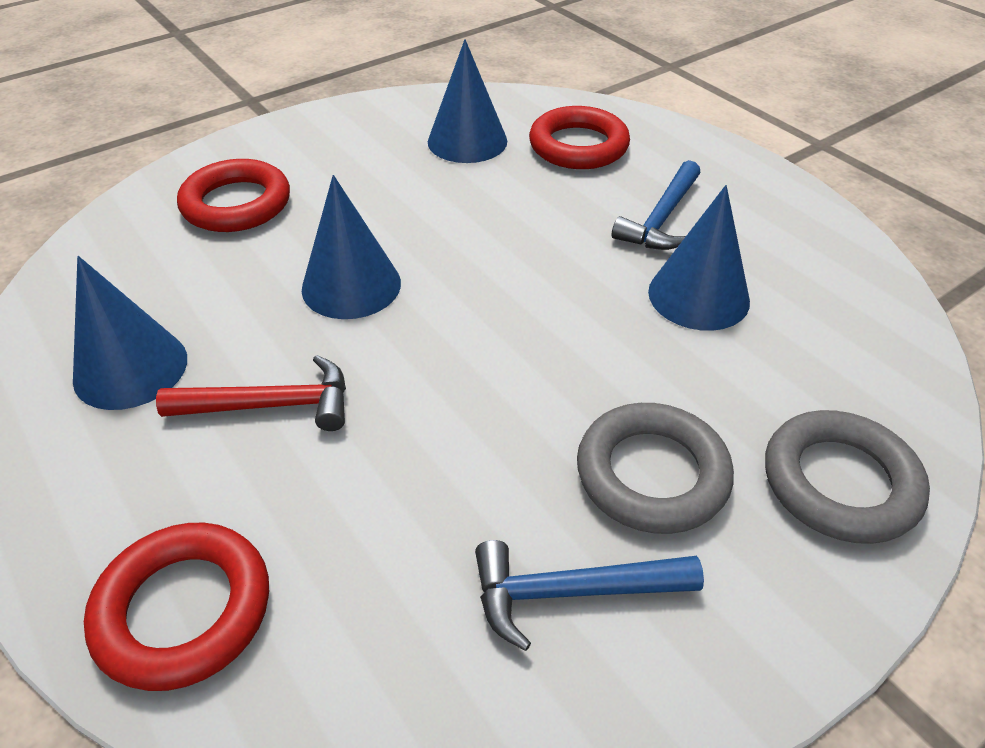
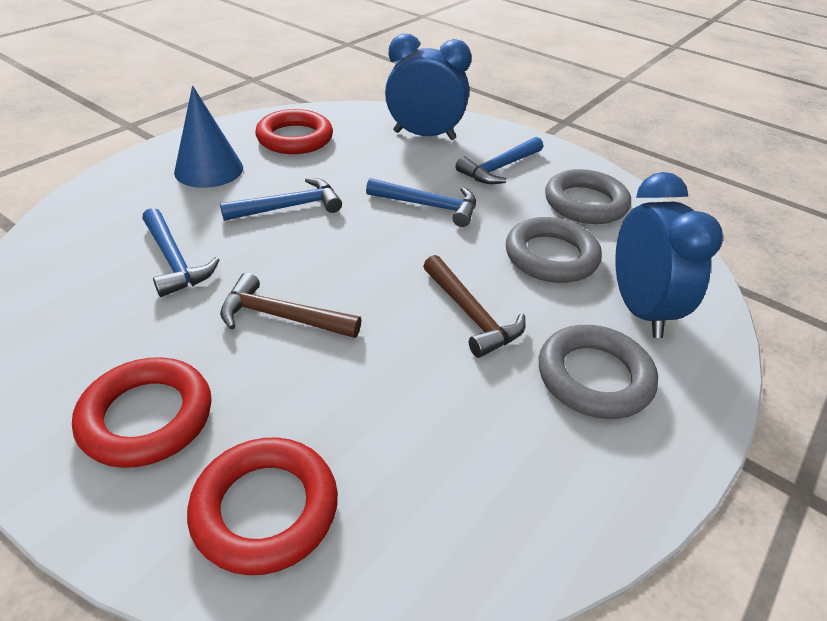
blue clock: 0 -> 2
blue cone: 4 -> 1
blue hammer: 2 -> 4
brown hammer: 0 -> 2
grey ring: 2 -> 3
red hammer: 1 -> 0

